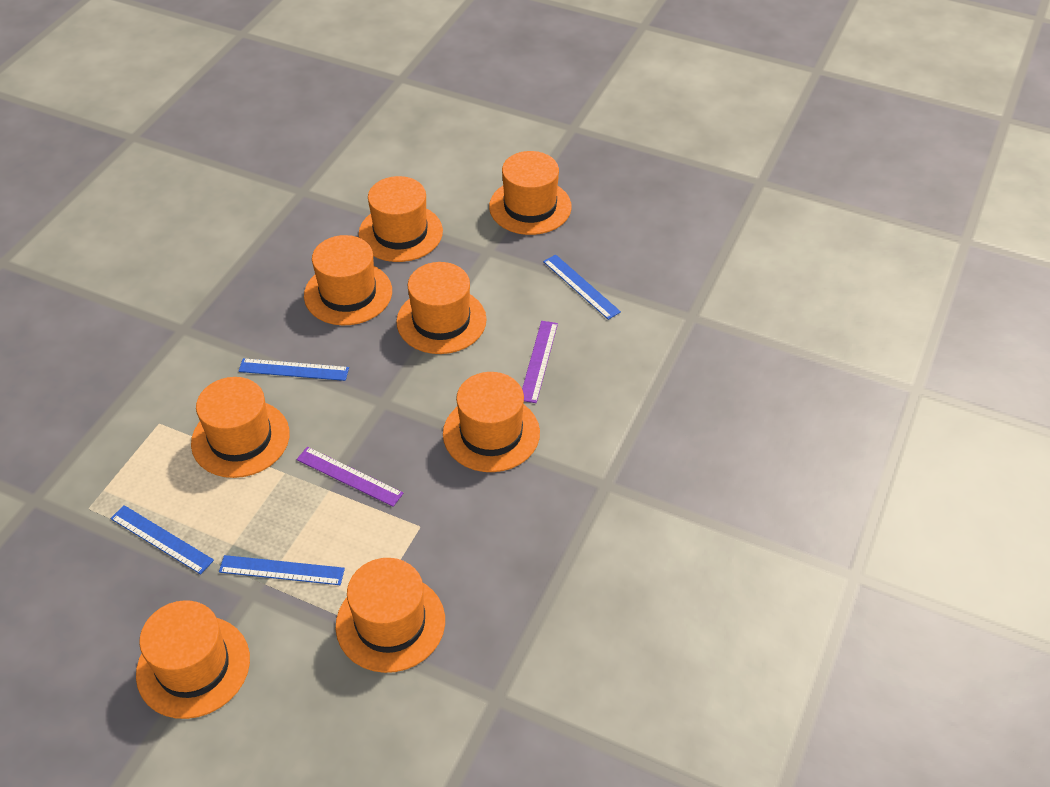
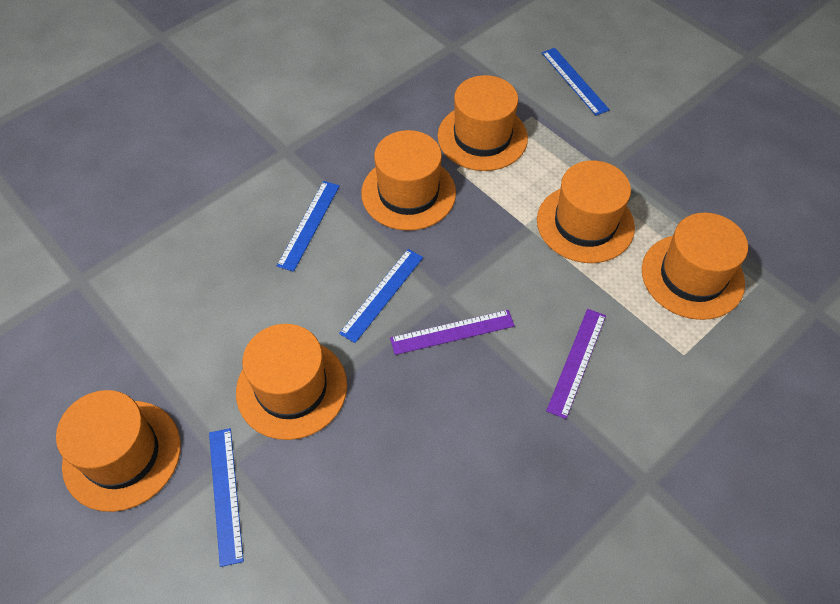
orange hat: 8 -> 6

